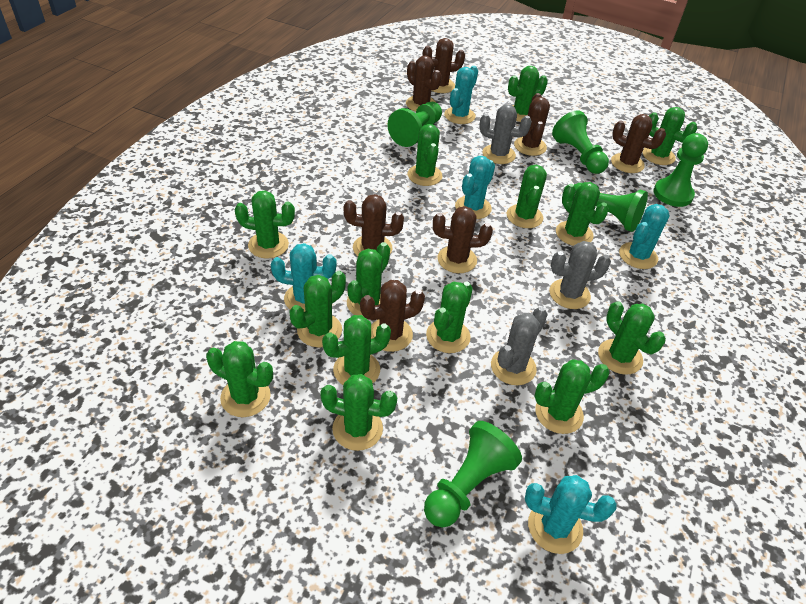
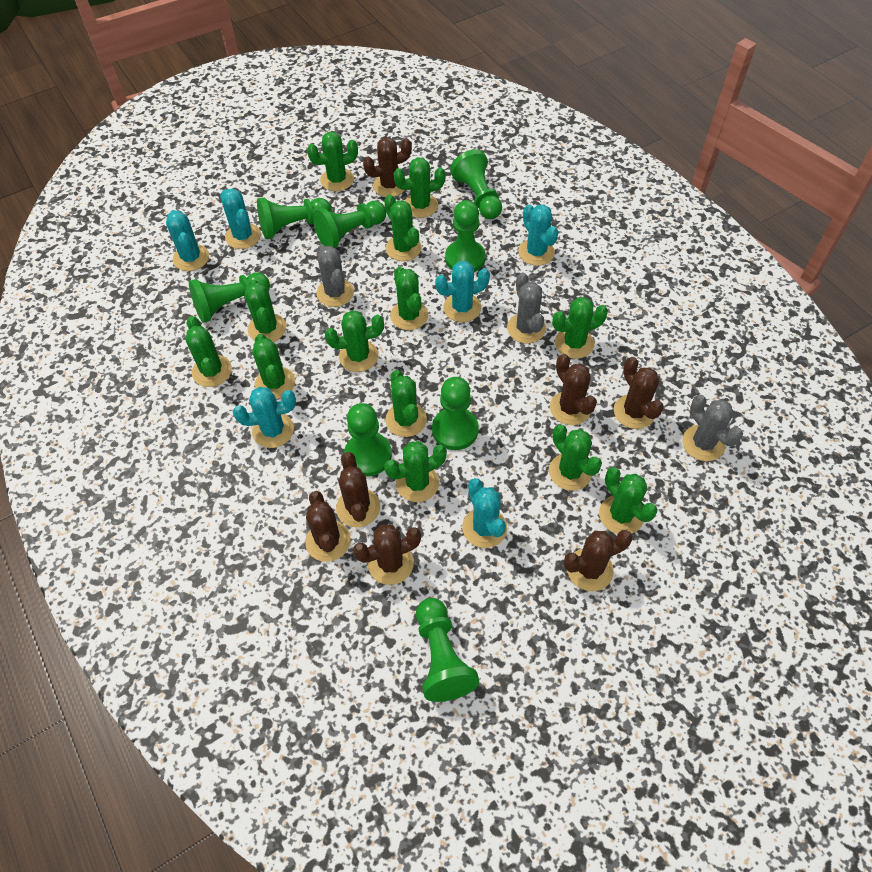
green cactus: 14 -> 13
green pawn: 5 -> 8
turquoise cactus: 5 -> 6

